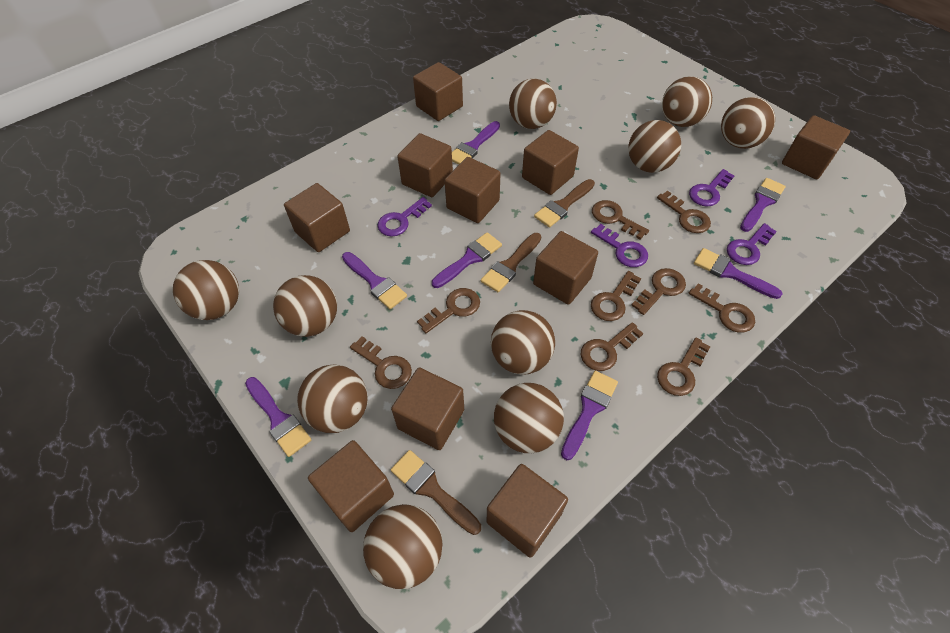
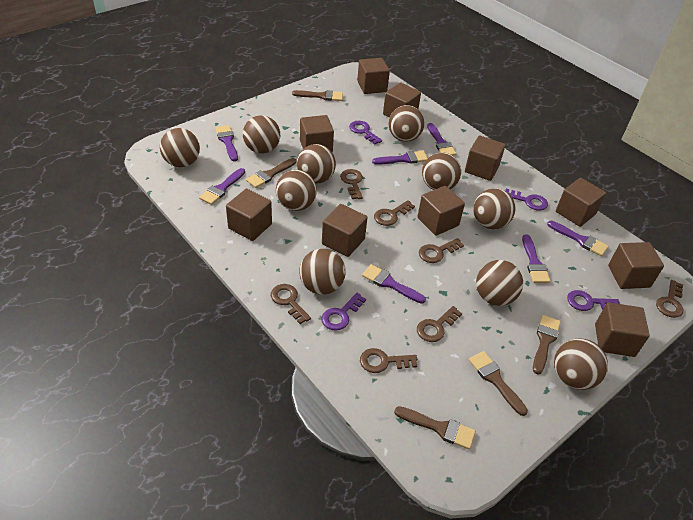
brown brush: 3 -> 5
brown key: 9 -> 7

